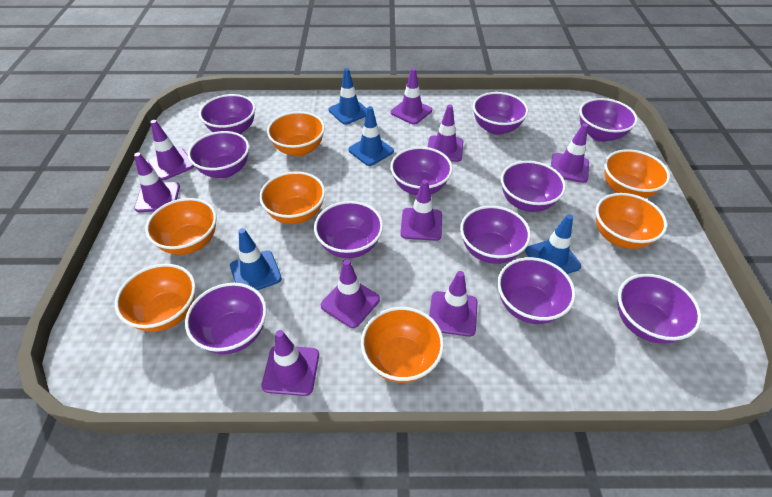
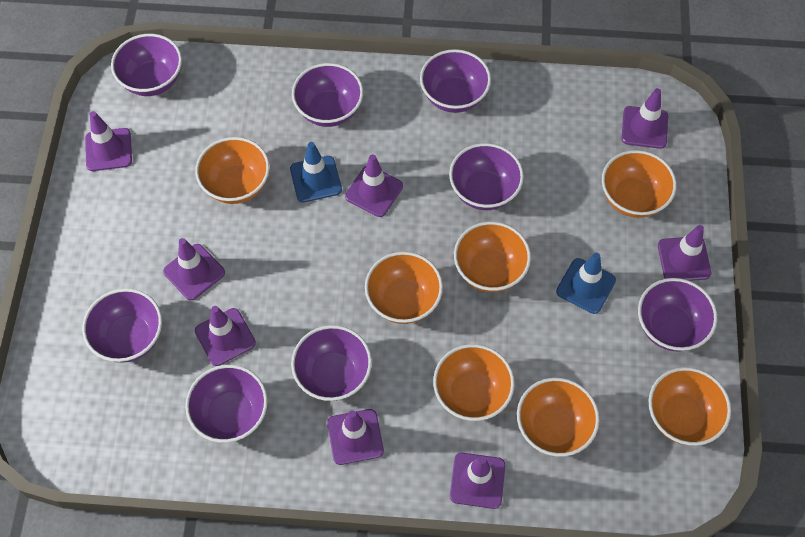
blue traffic cone: 4 -> 2
purple bowl: 11 -> 8
purple traffic cone: 9 -> 8

